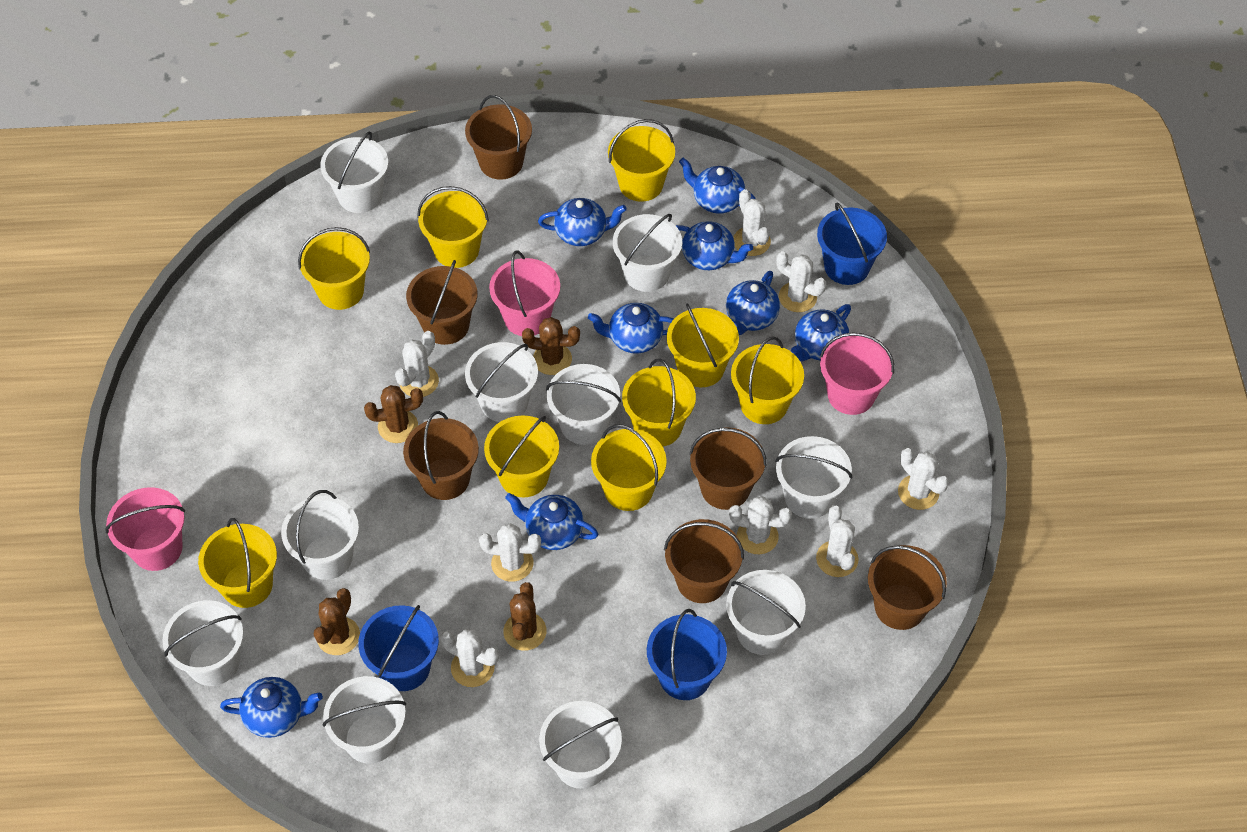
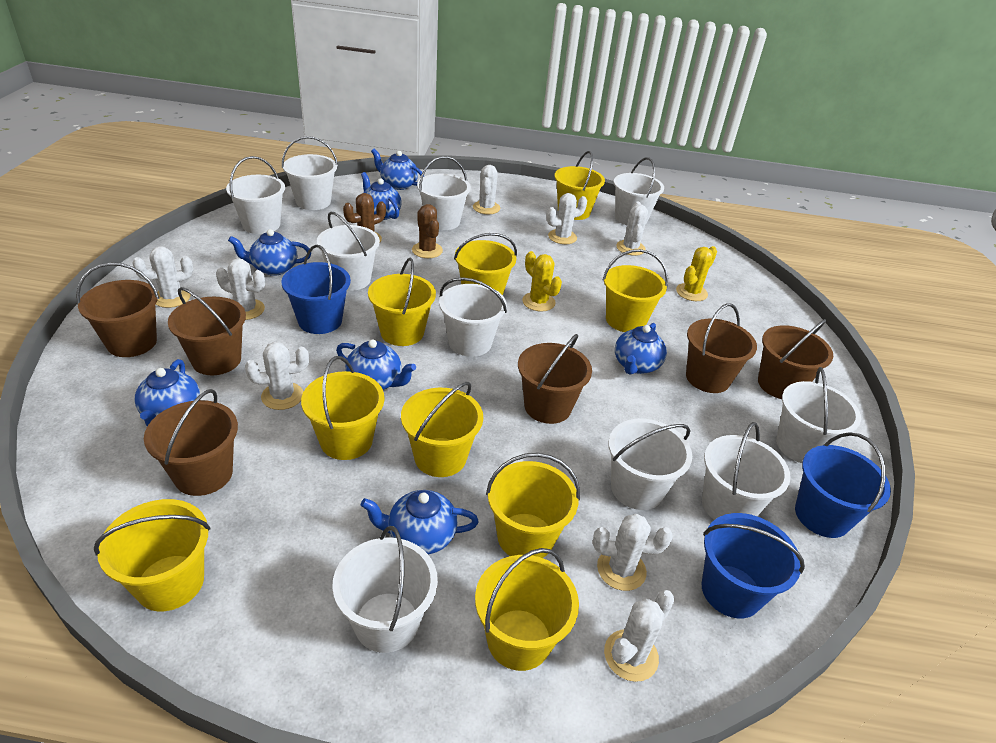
blue teapot: 8 -> 7
brown cactus: 4 -> 2
pink bucket: 3 -> 0
yellow cactus: 0 -> 2

